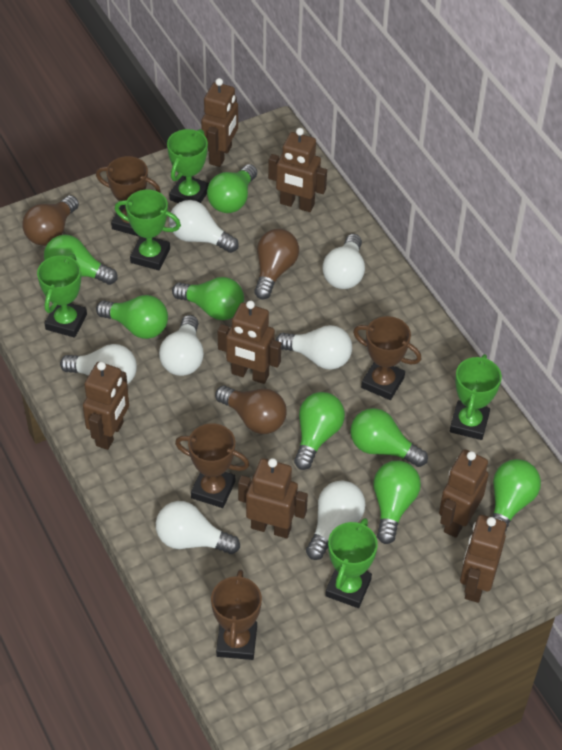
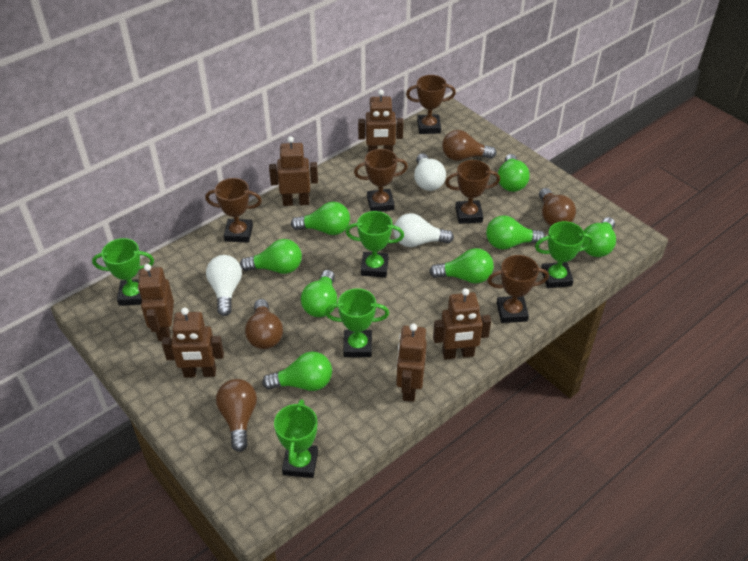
brown light bulb: 3 -> 4
brown robot: 7 -> 6
brown trophy: 4 -> 5
white light bulb: 7 -> 3

